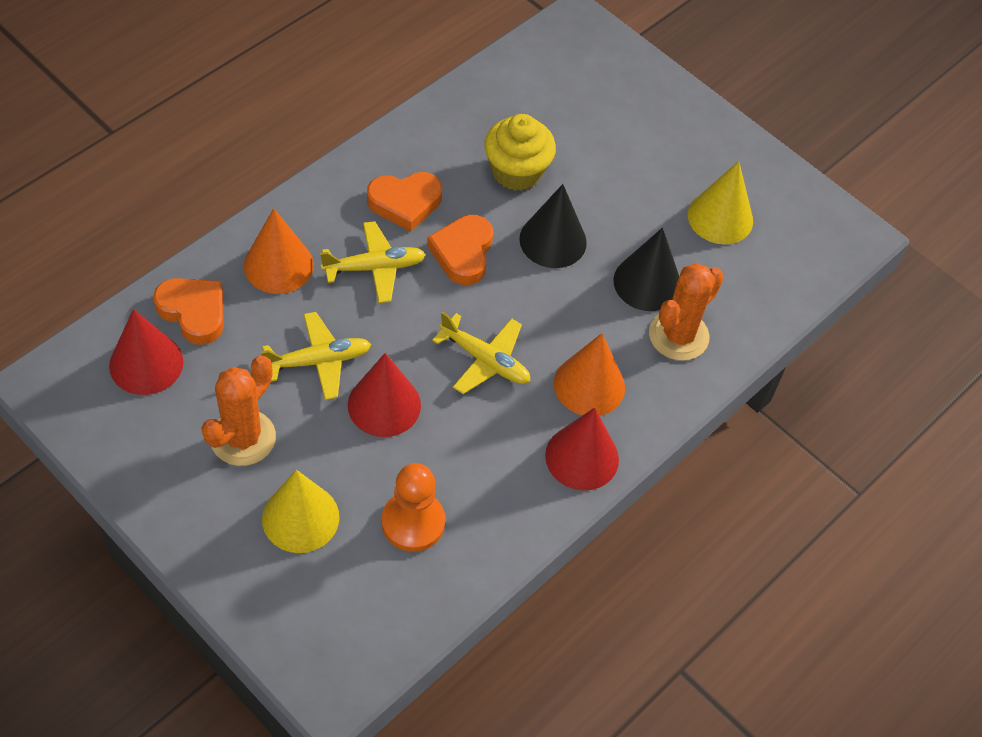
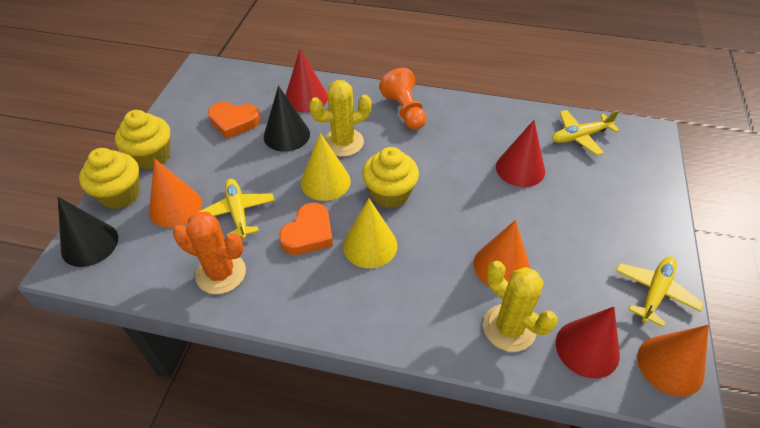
orange cactus: 2 -> 1
orange cone: 2 -> 3
orange heart: 3 -> 2
yellow cactus: 0 -> 2
yellow cupcake: 1 -> 3

